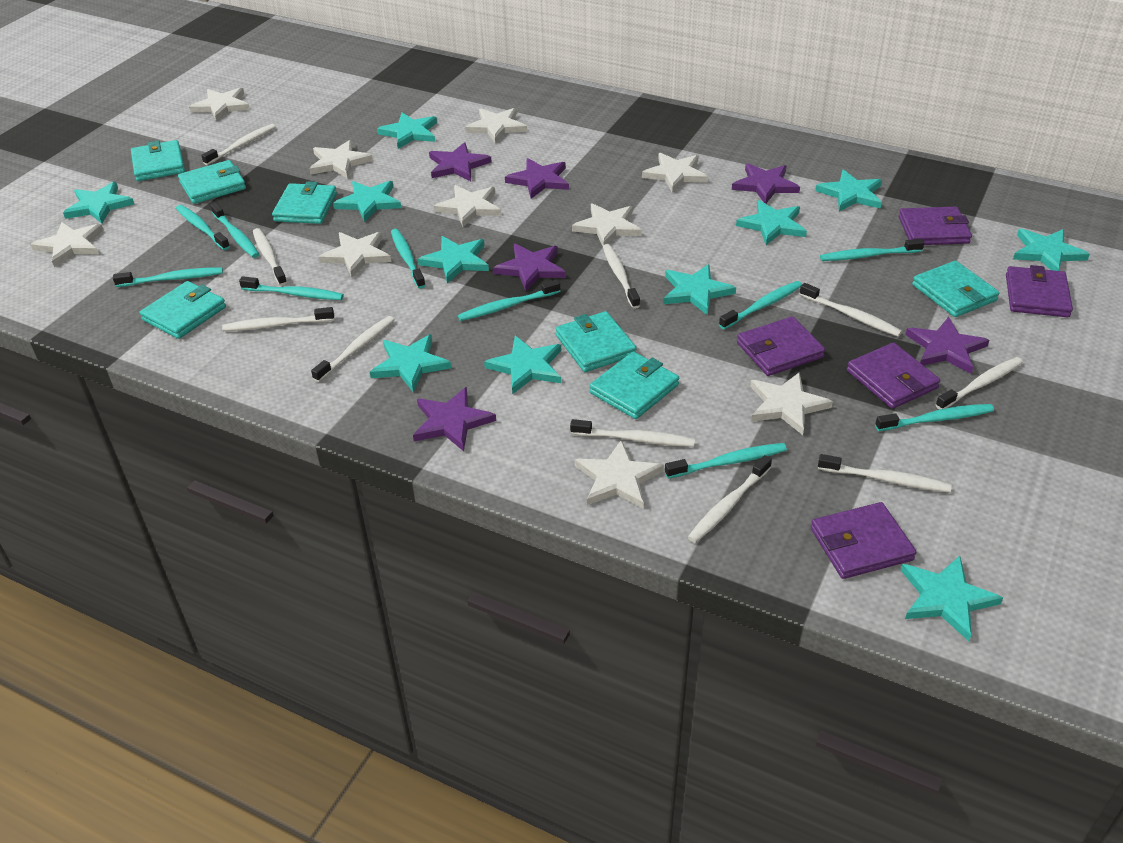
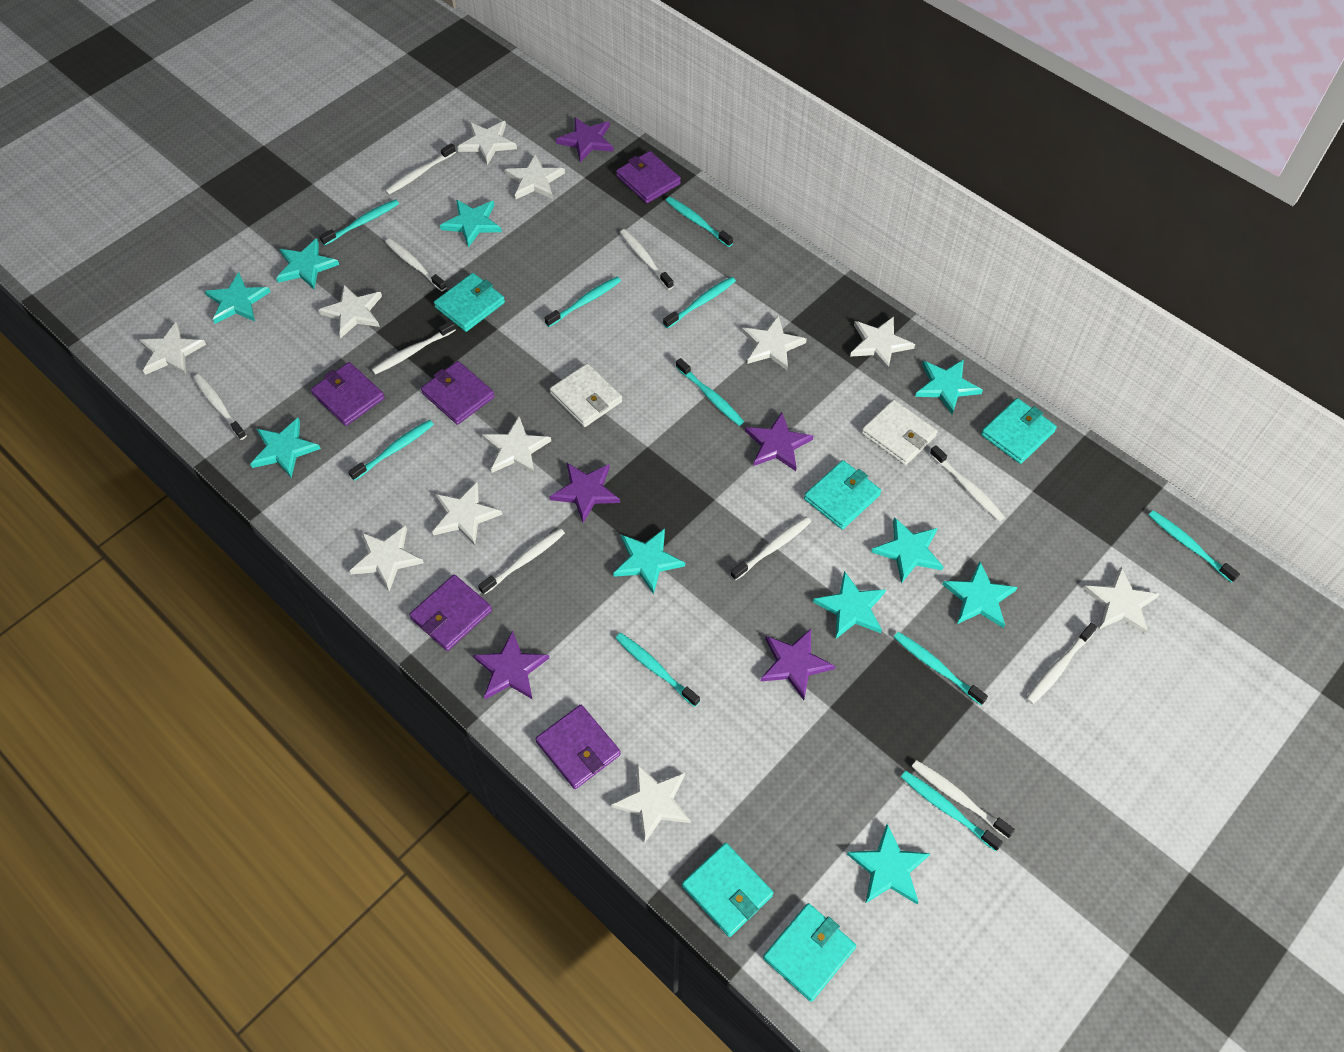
purple star: 6 -> 5
turquoise star: 11 -> 10
turquoise wallet: 7 -> 5
white star: 10 -> 11
white wallet: 0 -> 2

